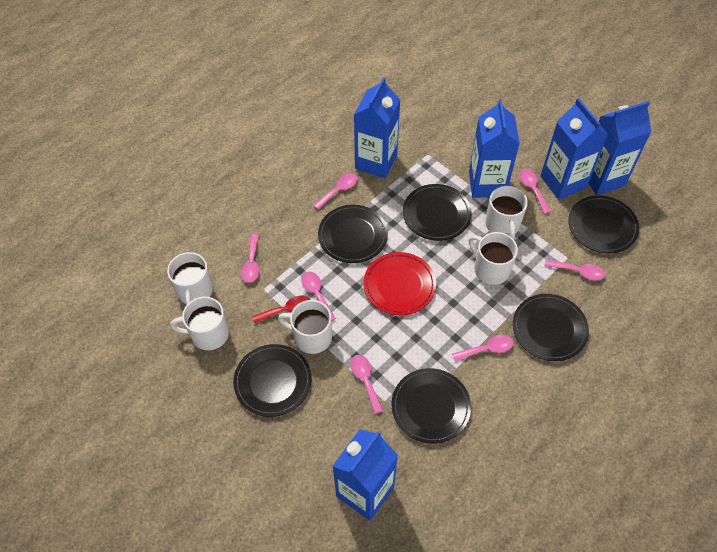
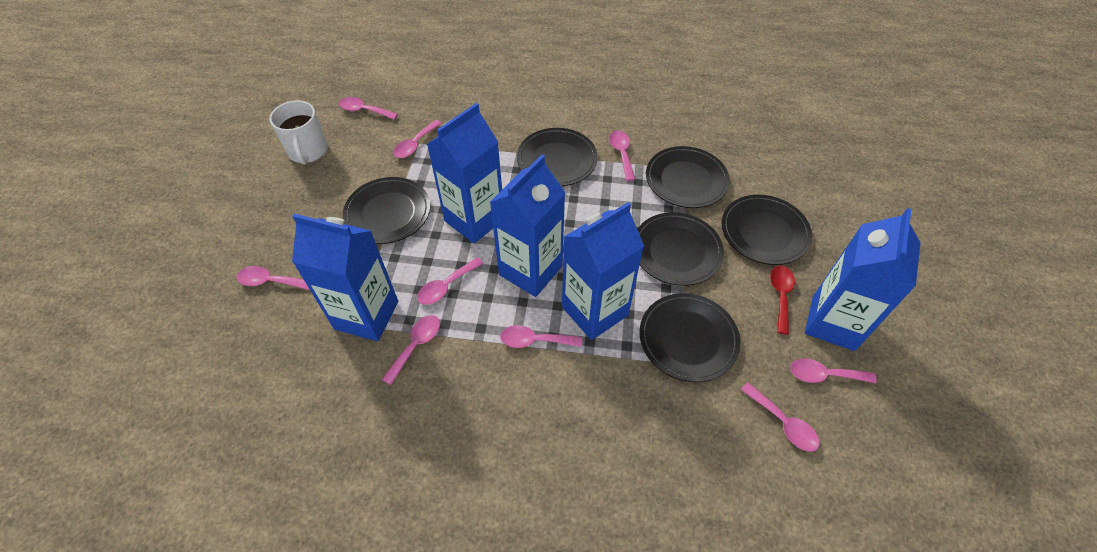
pink spoon: 7 -> 9
red plate: 1 -> 0
white mug: 5 -> 1

